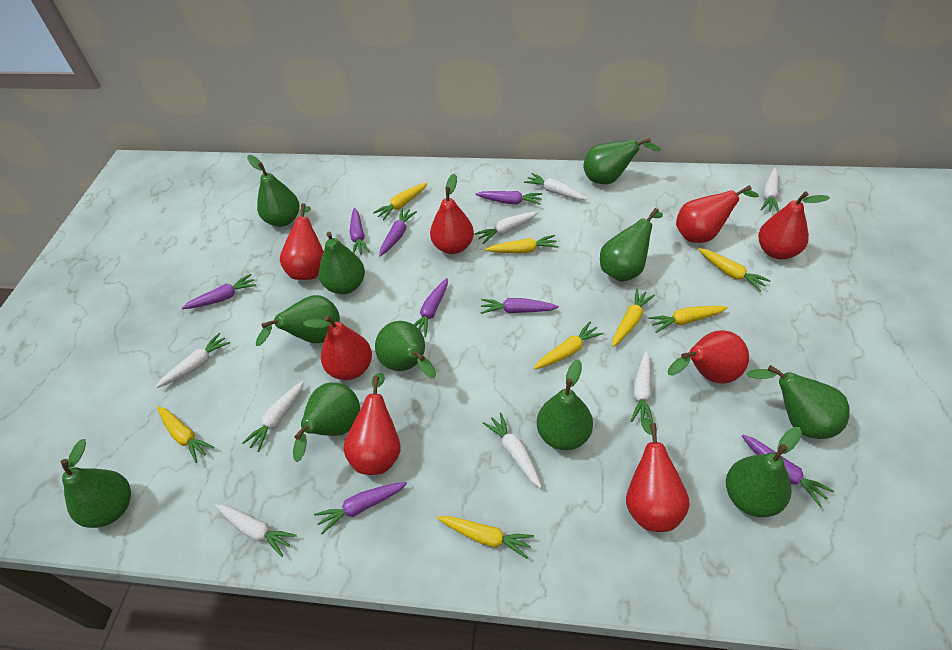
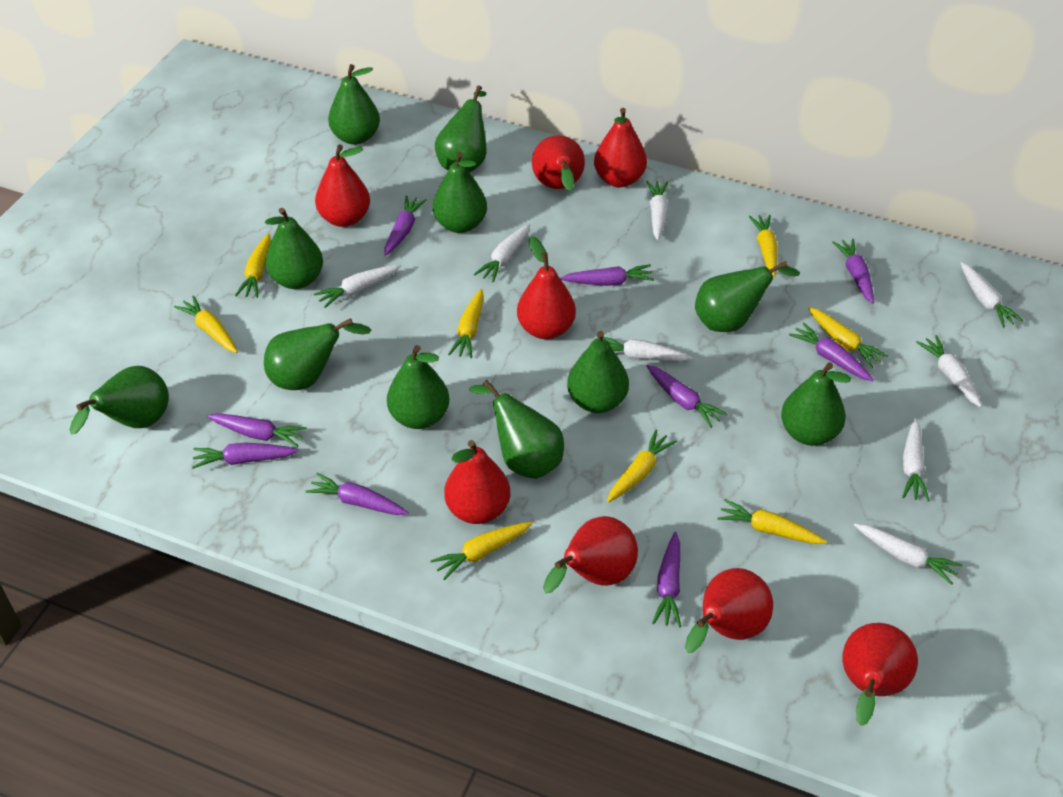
purple carrot: 8 -> 9

